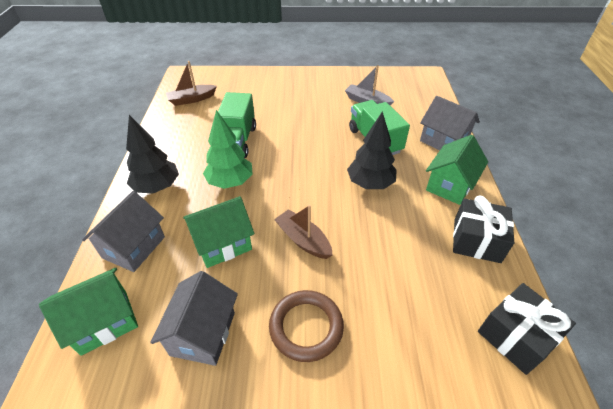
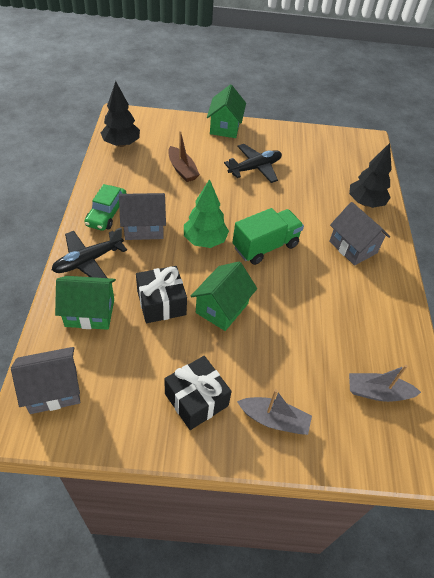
black plane: 0 -> 2
brown boat: 2 -> 1
brown ring: 1 -> 0
green car: 0 -> 1
green truck: 2 -> 1
grey boat: 1 -> 2

